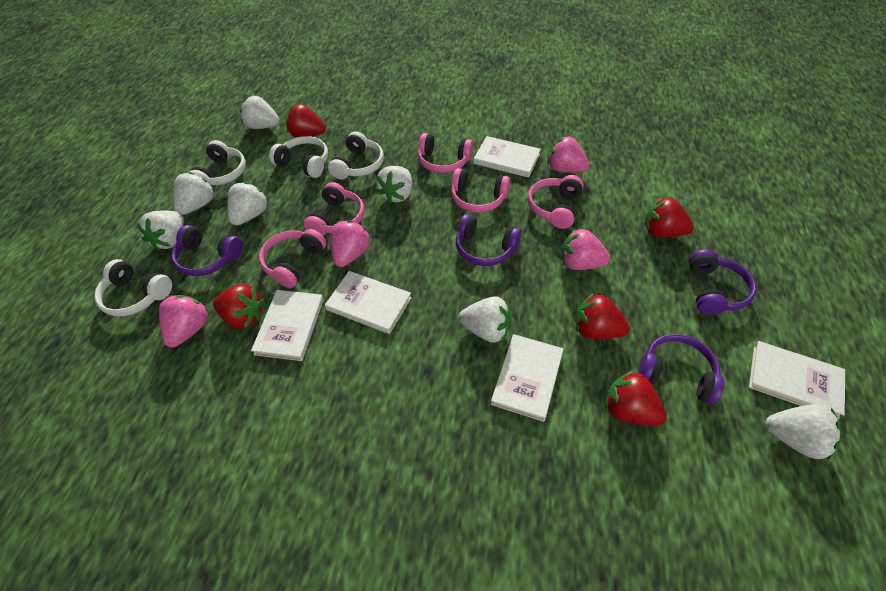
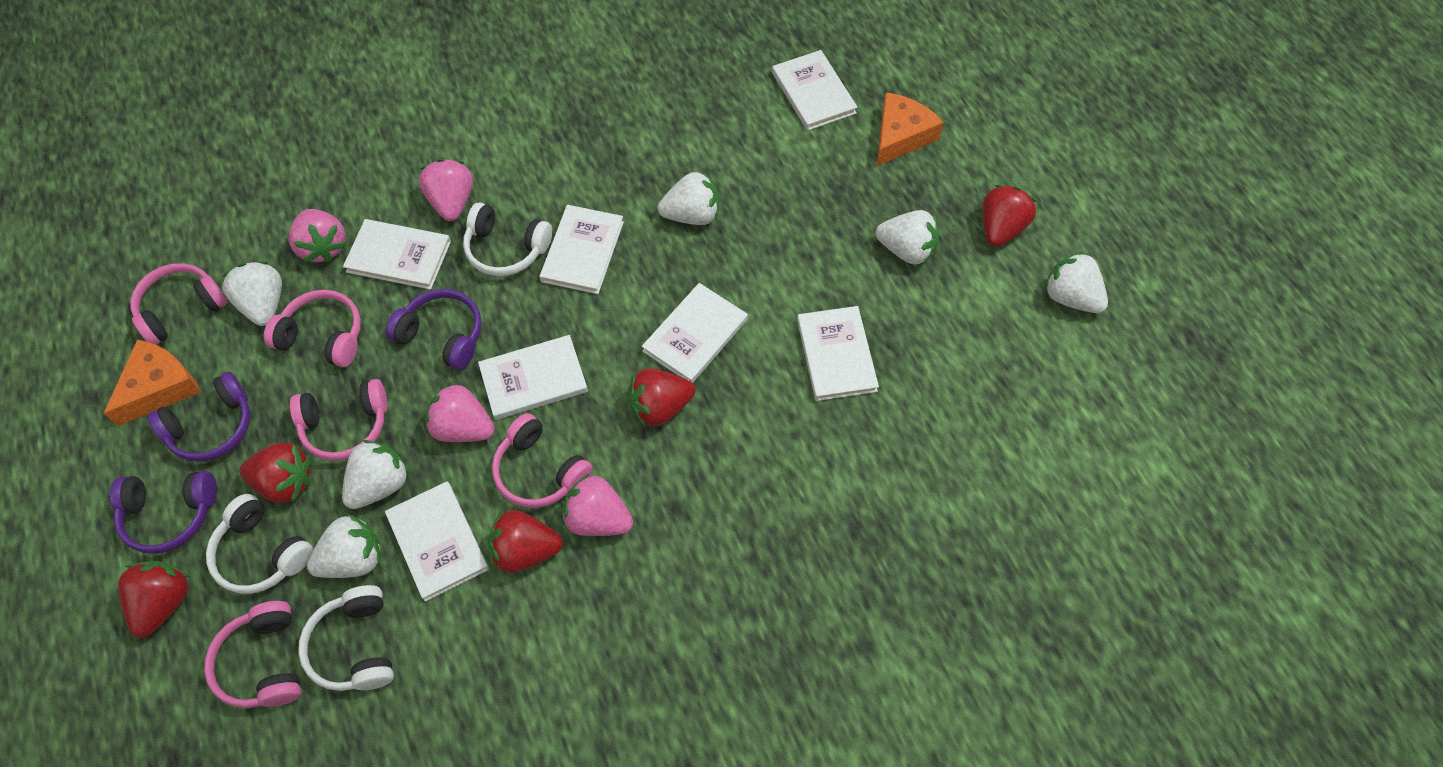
orange cheese: 0 -> 2
purple headphones: 4 -> 3
white book: 5 -> 7
white headphones: 4 -> 3
white strawberry: 7 -> 6

